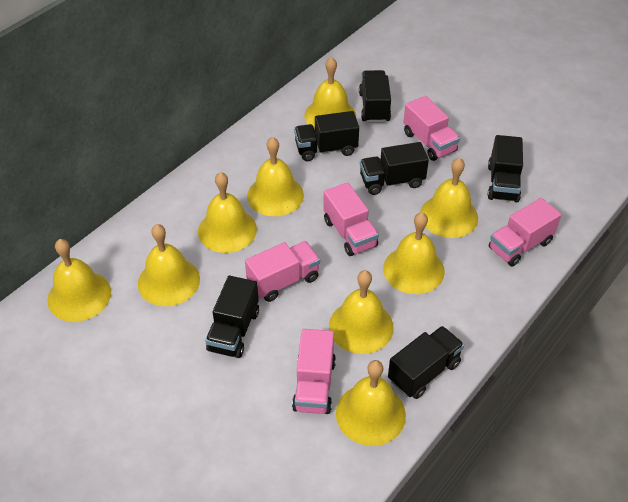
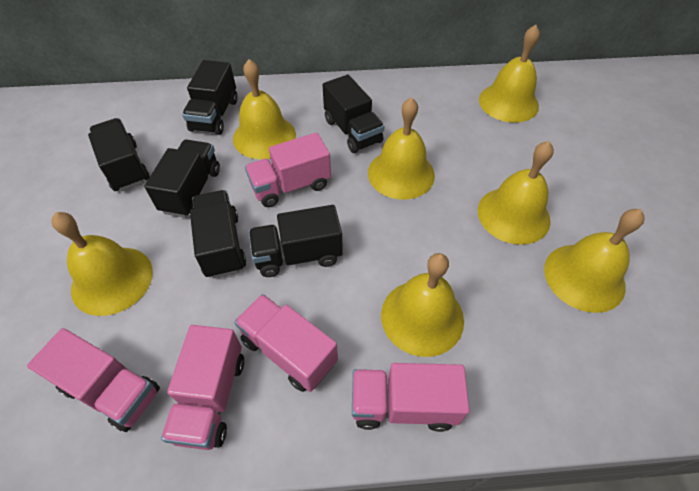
yellow bell: 9 -> 7

